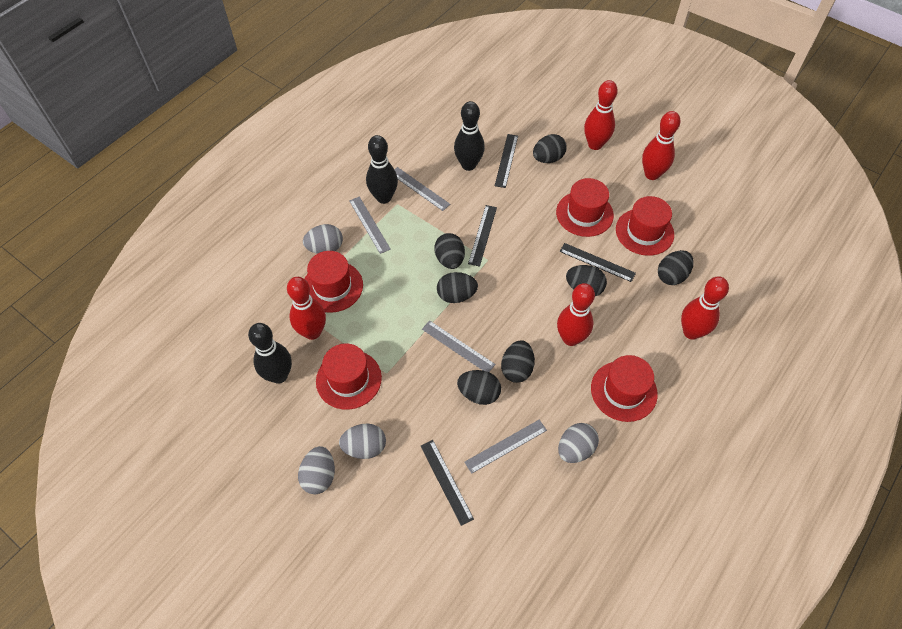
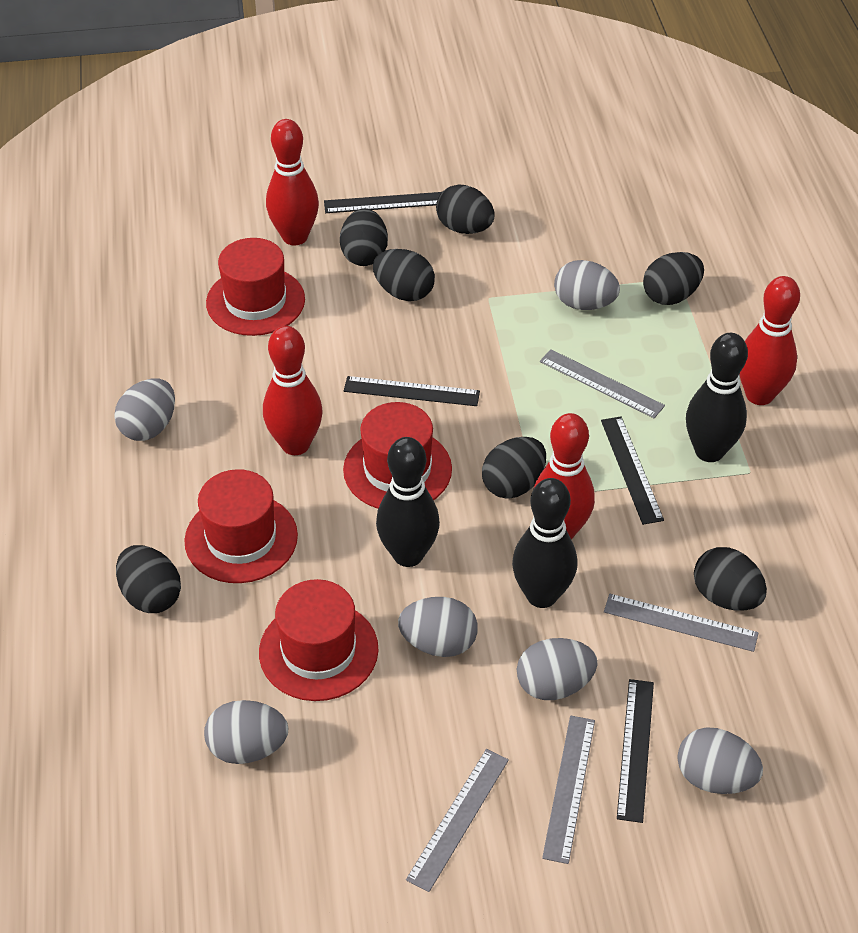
grey egg: 4 -> 6
red bowling pin: 5 -> 4
red hat: 5 -> 4

